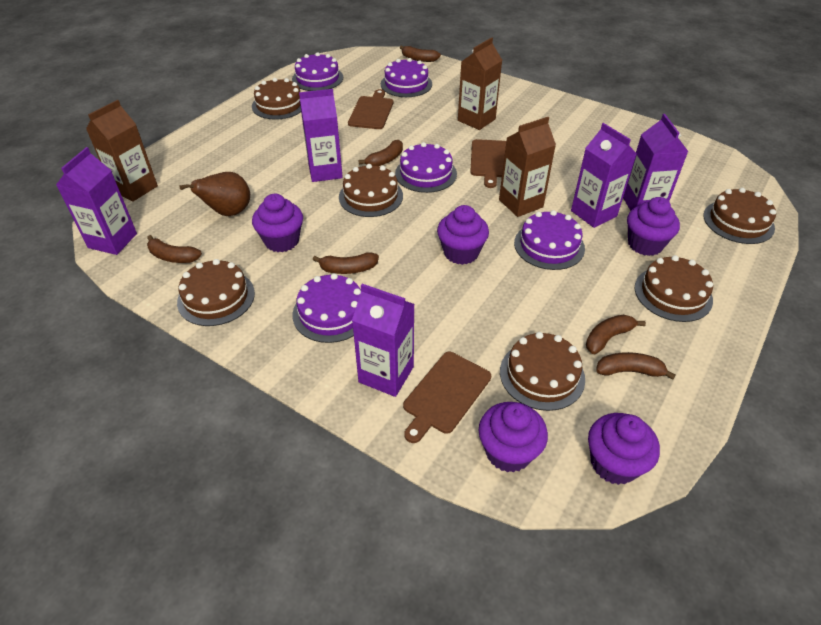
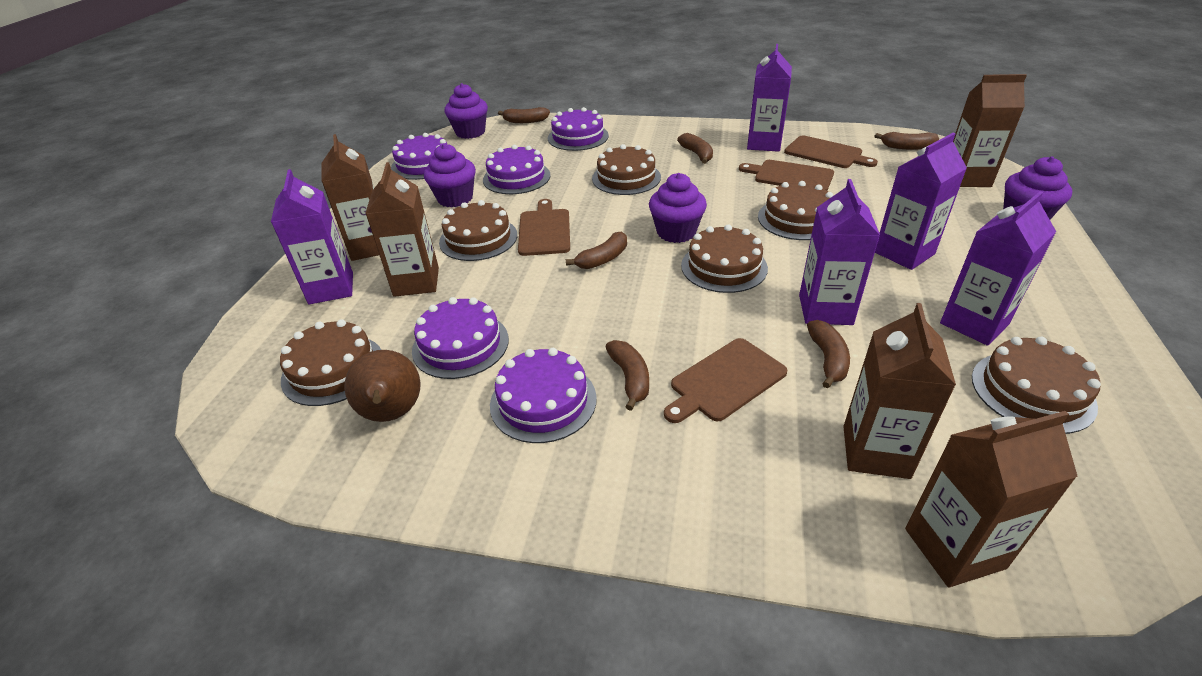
brown carton: 3 -> 5
brown cutting board: 3 -> 4
purple cupcake: 5 -> 4

